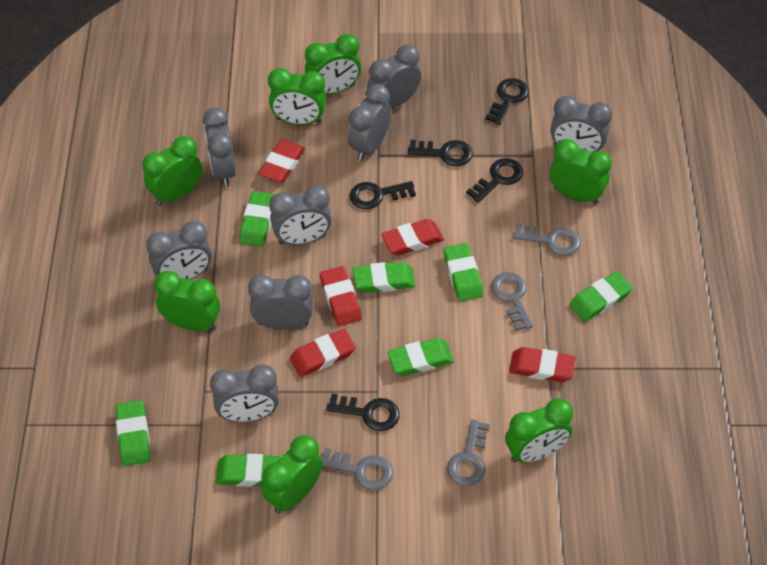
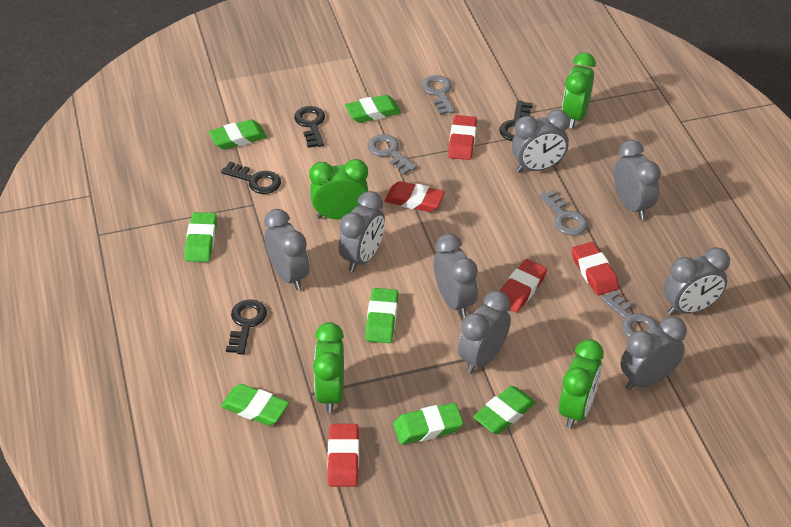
black key: 5 -> 4
green clock: 7 -> 4

